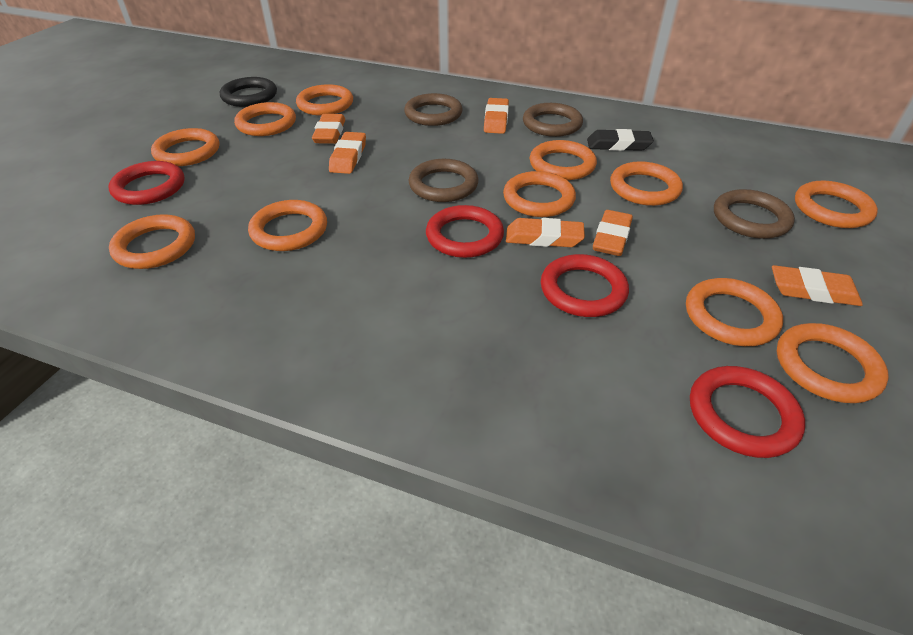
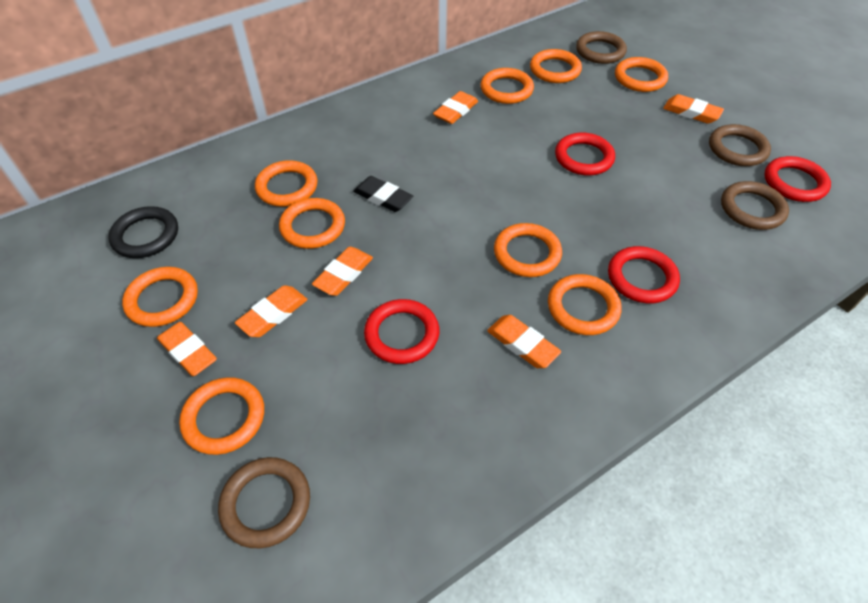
orange ring: 11 -> 9

